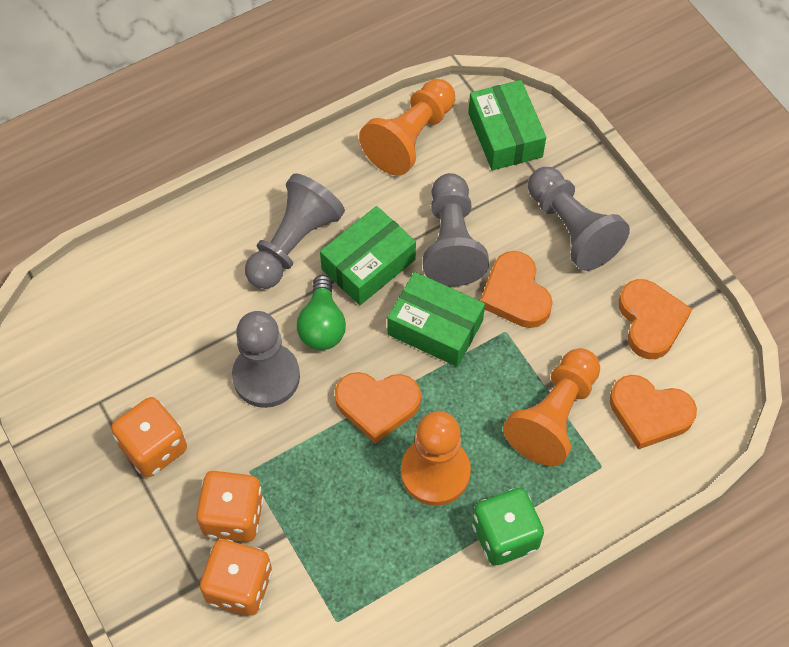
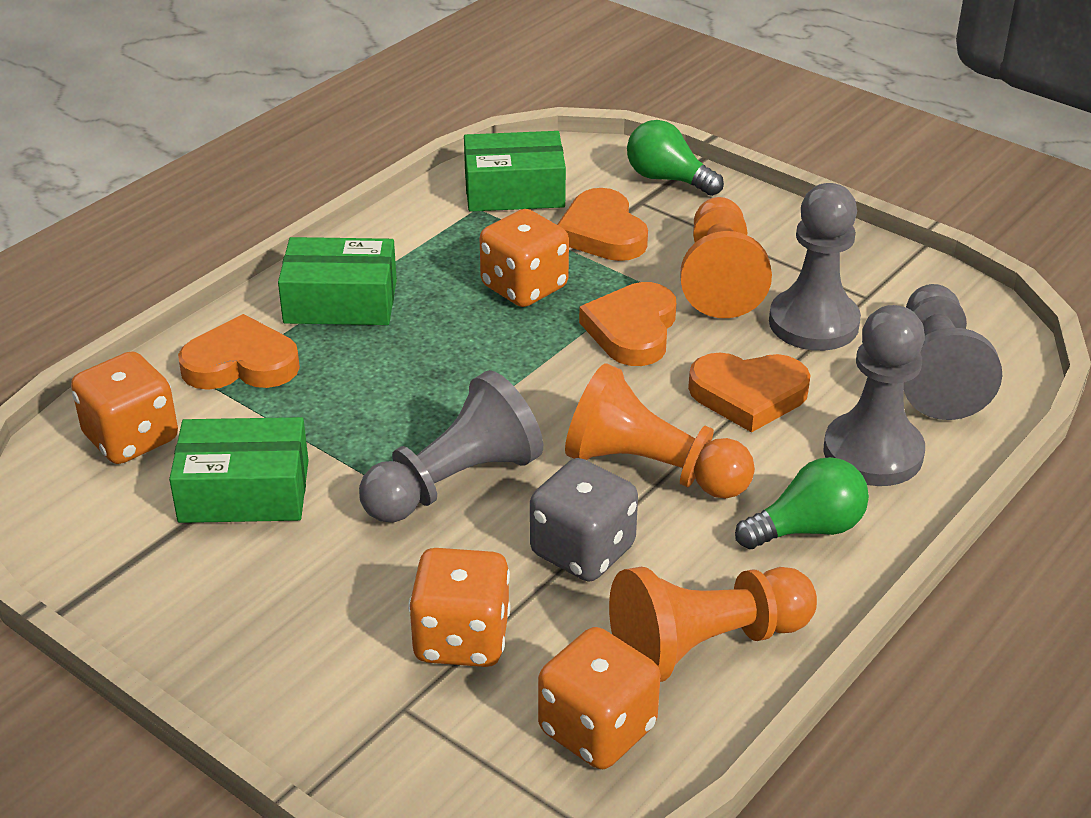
green dice: 1 -> 0
green light bulb: 1 -> 2
grey dice: 0 -> 1
orange dice: 3 -> 4

